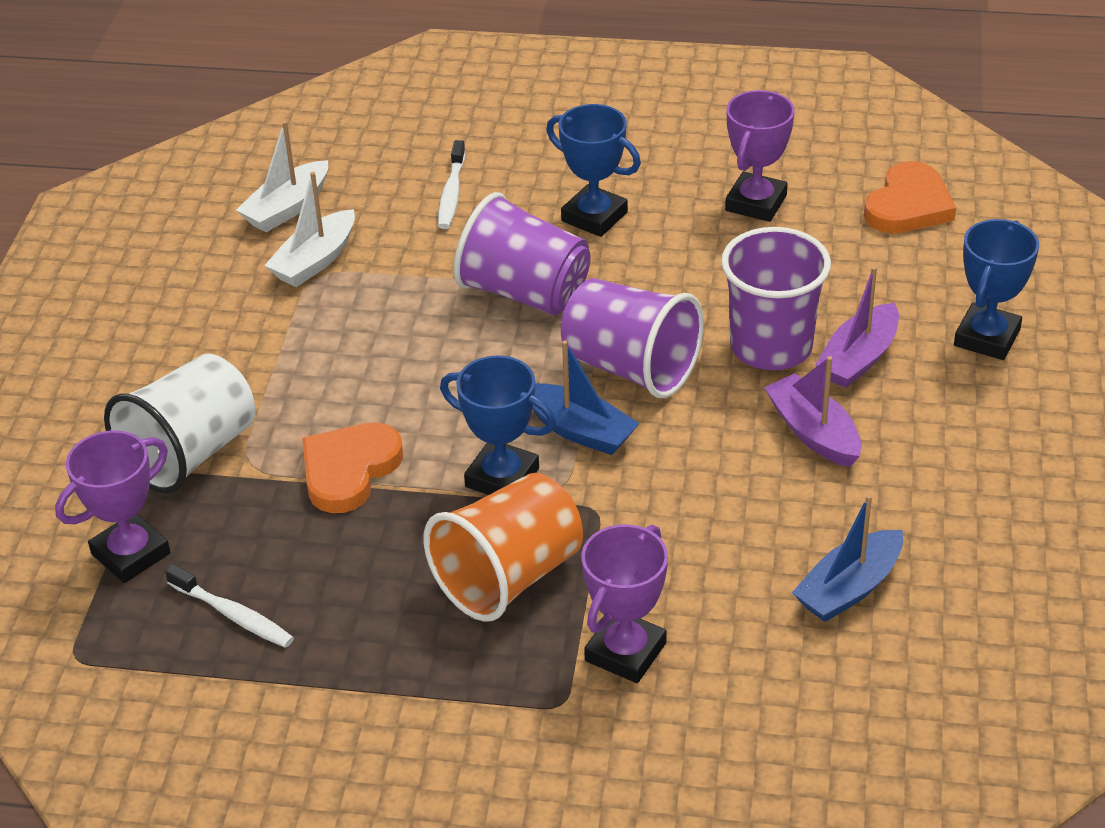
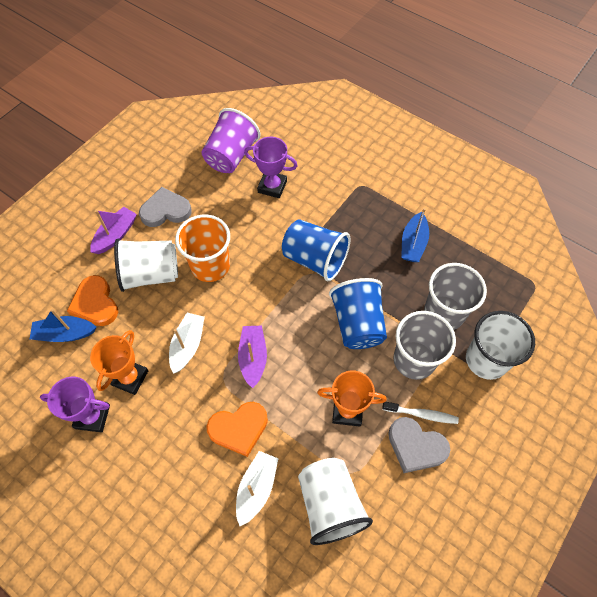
blue cup: 0 -> 2
blue trophy: 3 -> 0
grey cup: 0 -> 2
grey heart: 0 -> 2
orange trophy: 0 -> 2
purple cup: 3 -> 1
purple trophy: 3 -> 2
white cup: 1 -> 3
white toothbrush: 2 -> 1

